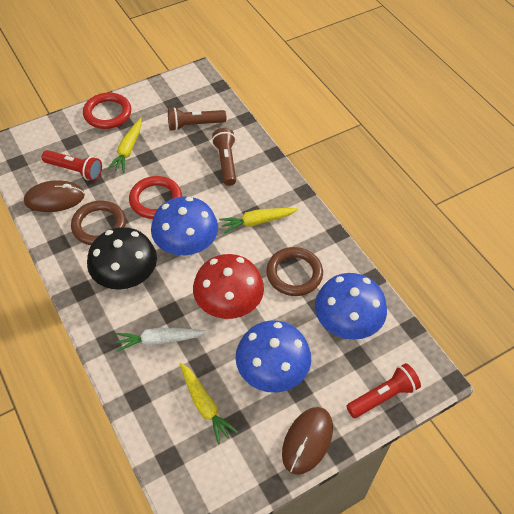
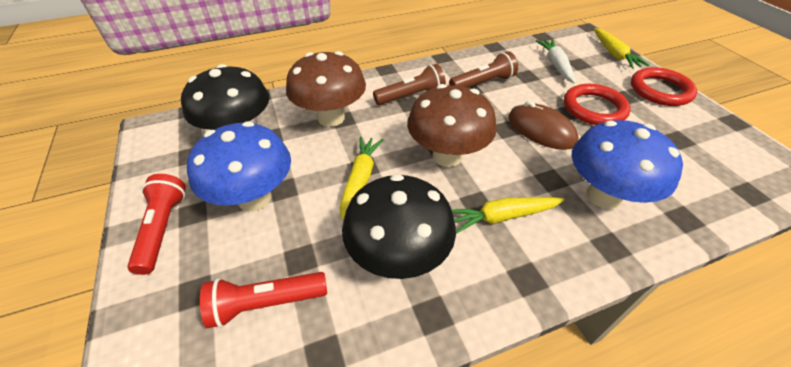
black mushroom: 1 -> 2
blue mushroom: 3 -> 2
brown mouse: 2 -> 1
brown mushroom: 0 -> 2
brown ring: 2 -> 0
red mushroom: 1 -> 0

